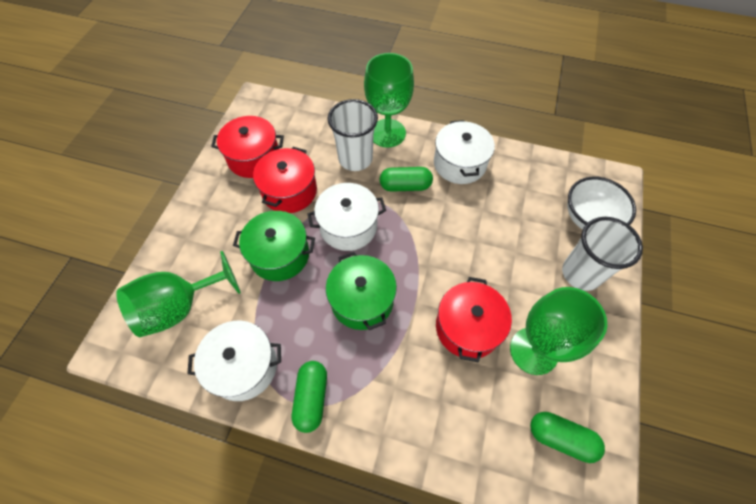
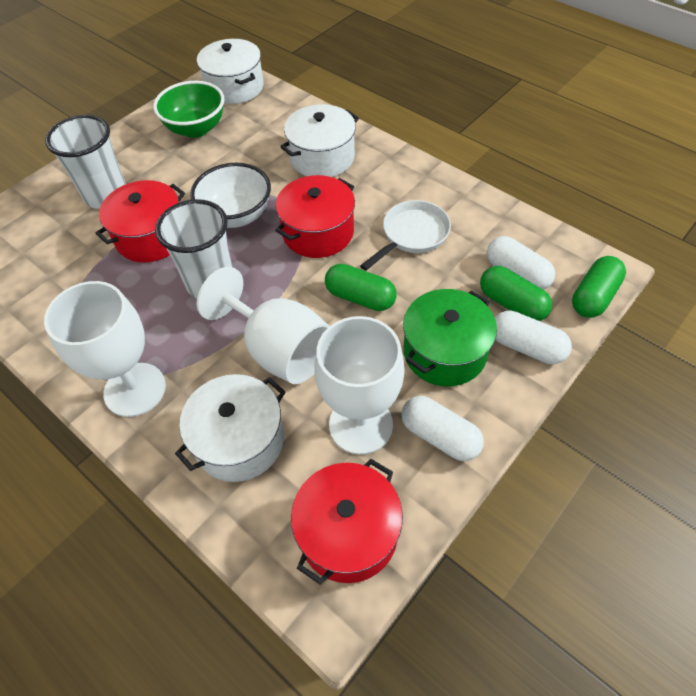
green bowl: 0 -> 1
green goblet: 3 -> 0
green pot: 2 -> 1
white capsule: 0 -> 3
white goblet: 0 -> 3
white pan: 0 -> 1

